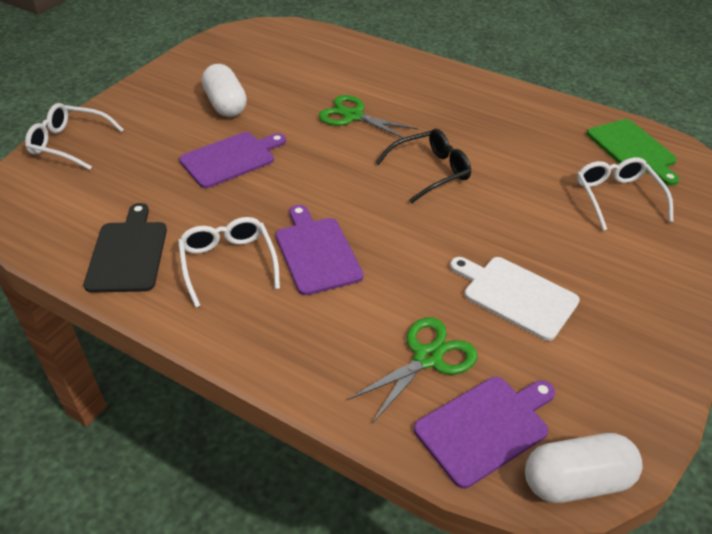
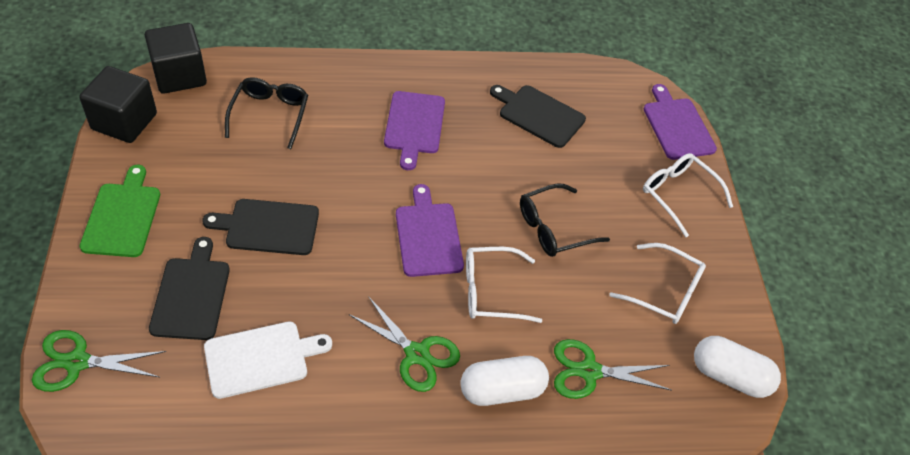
black cube: 0 -> 2
black cutting board: 1 -> 3
black glasses: 1 -> 2
green scissors: 2 -> 3

